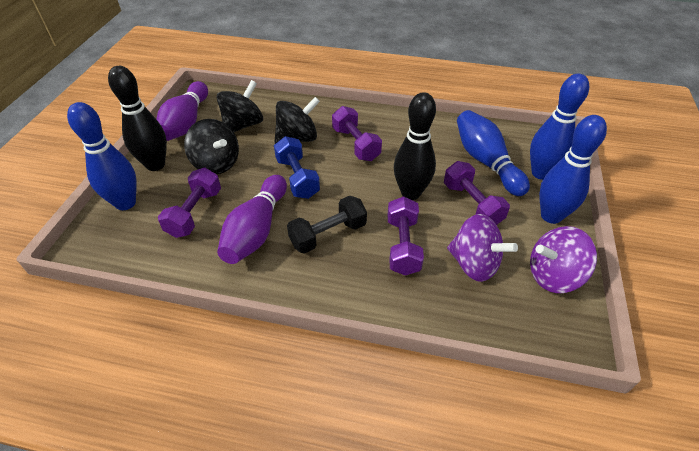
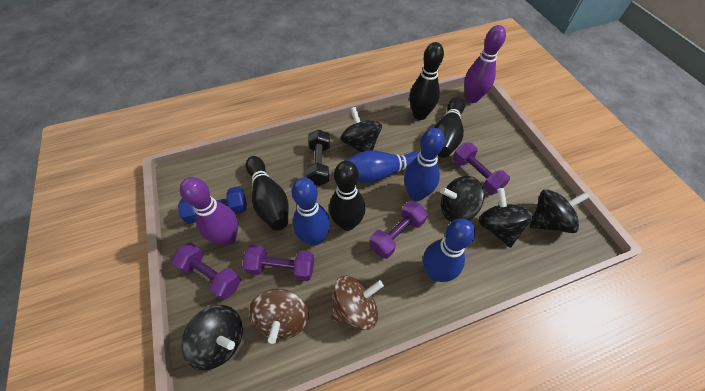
black bowling pin: 2 -> 4
black spinning top: 3 -> 5
brown spinning top: 0 -> 2
purple spinning top: 2 -> 0

